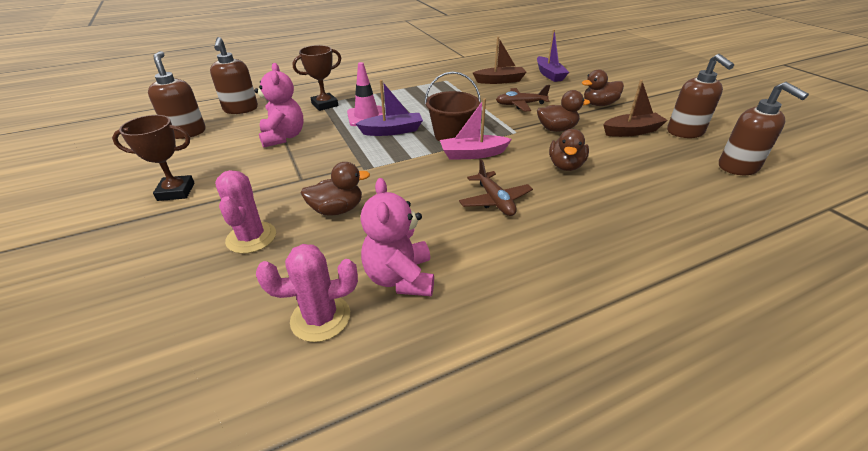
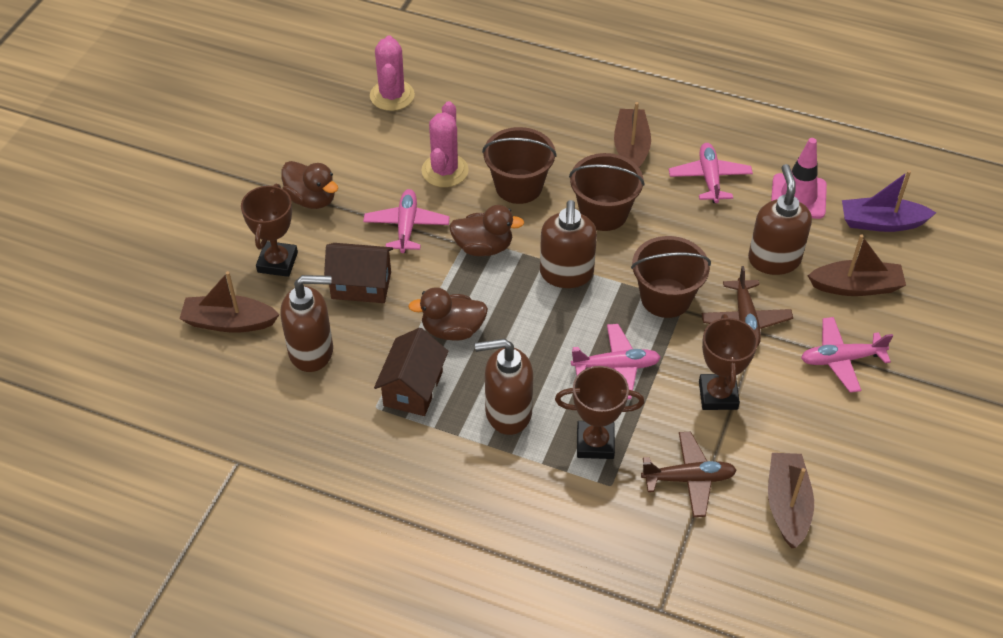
brown boat: 2 -> 4
brown bucket: 1 -> 3
brown duck: 4 -> 3
brown house: 0 -> 2
brown trophy: 2 -> 3
pink boat: 1 -> 0
pink plane: 0 -> 4
pink teddy bear: 2 -> 0
purple boat: 2 -> 1

